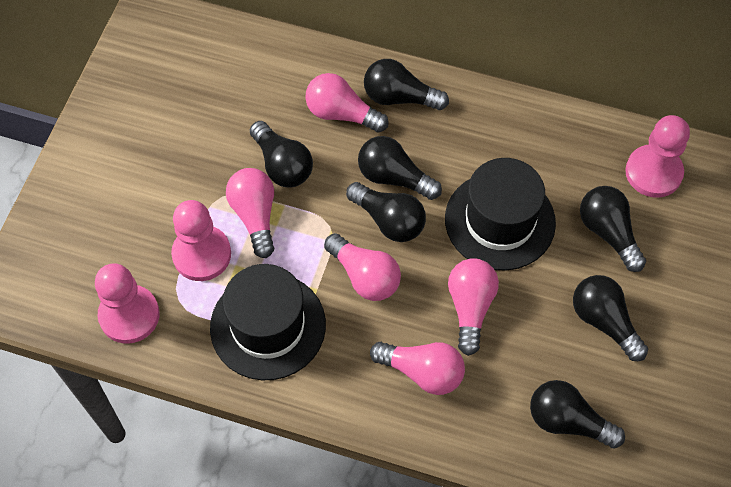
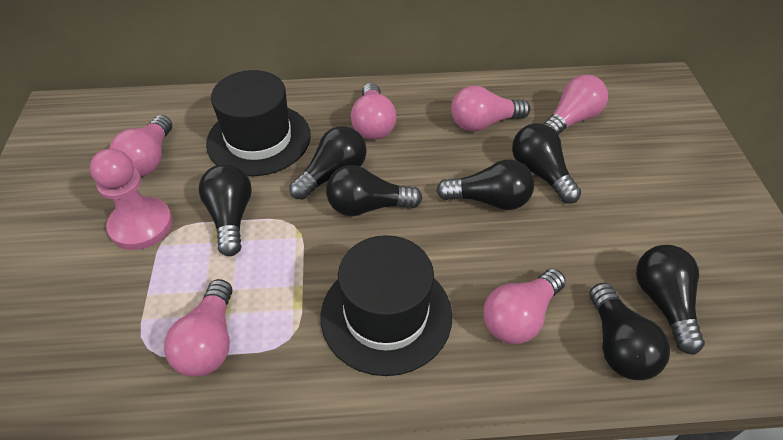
pink light bulb: 5 -> 6
pink pawn: 3 -> 1

